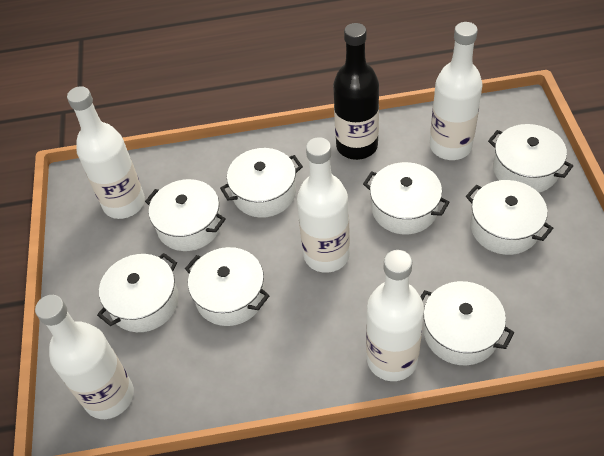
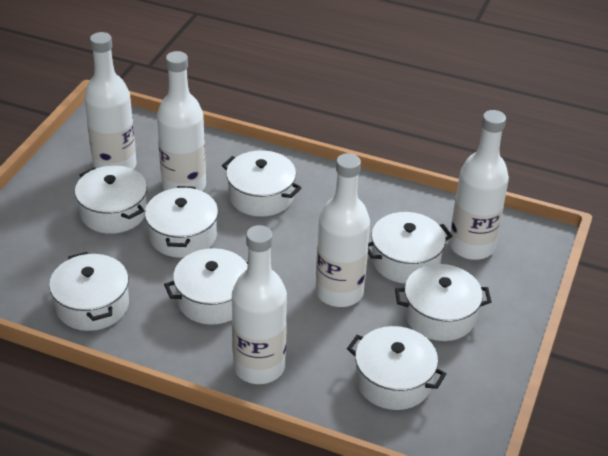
black bottle: 1 -> 0

